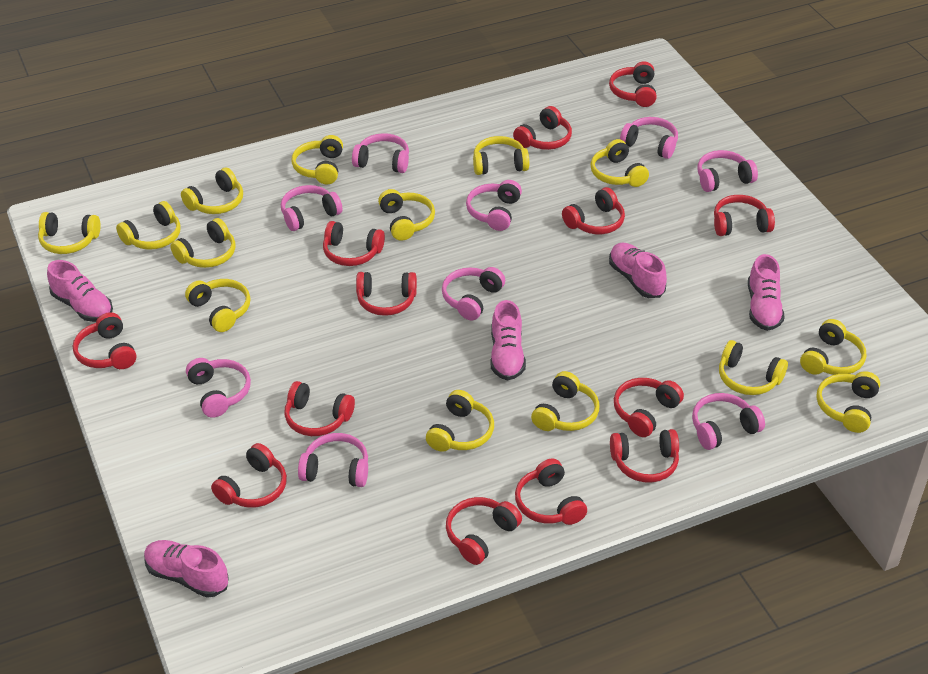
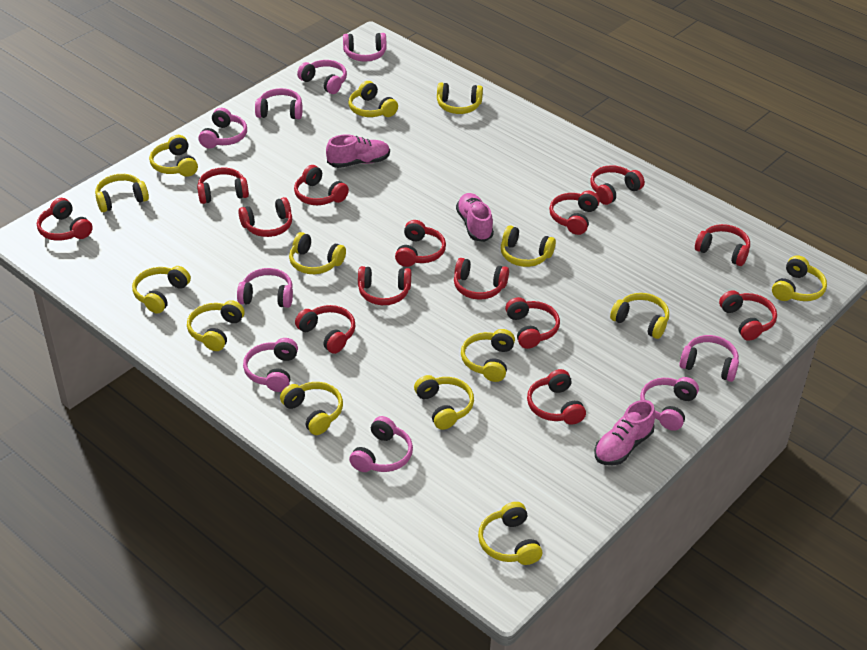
pink shoe: 5 -> 3
red headphones: 13 -> 14

